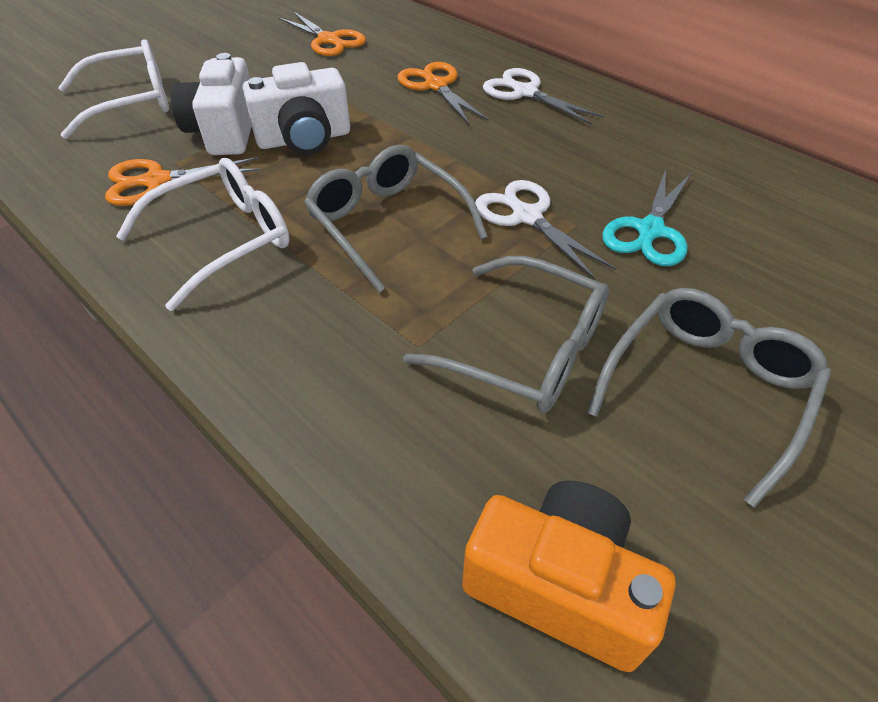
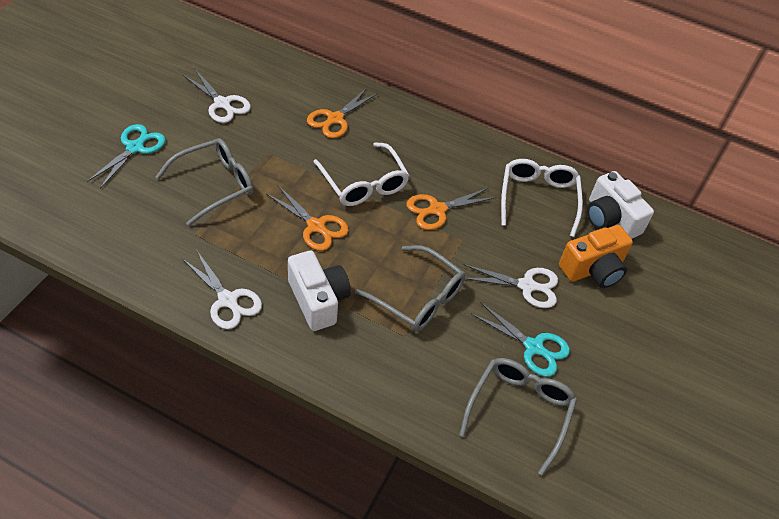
turquoise scissors: 1 -> 2
white scissors: 2 -> 3

